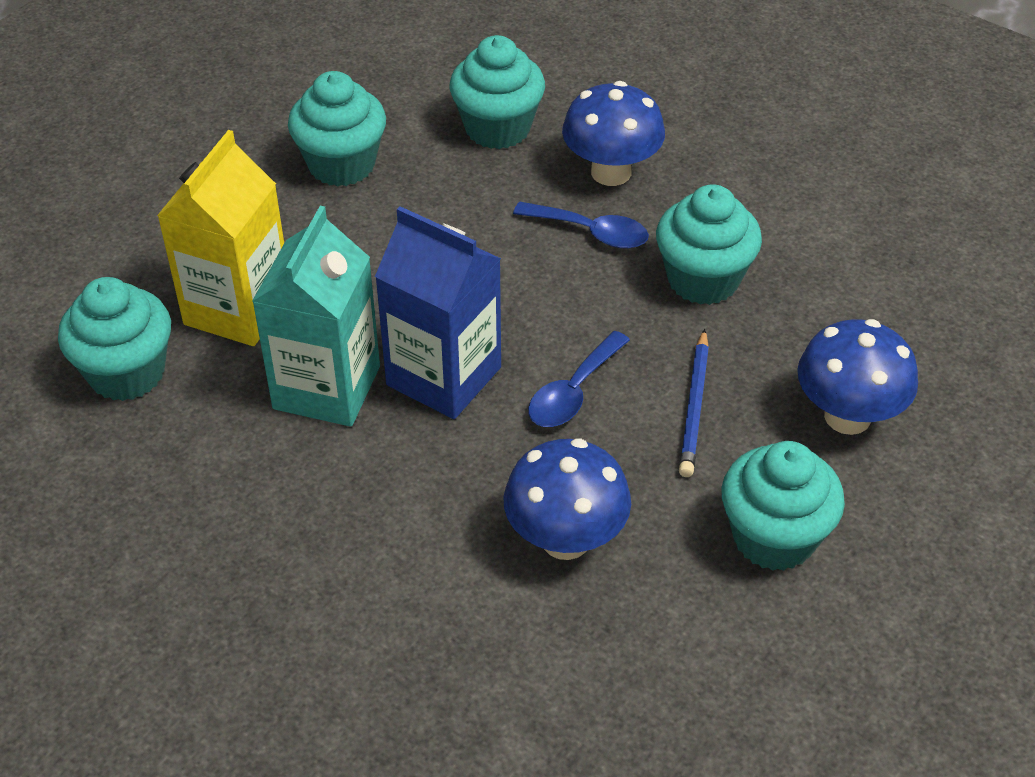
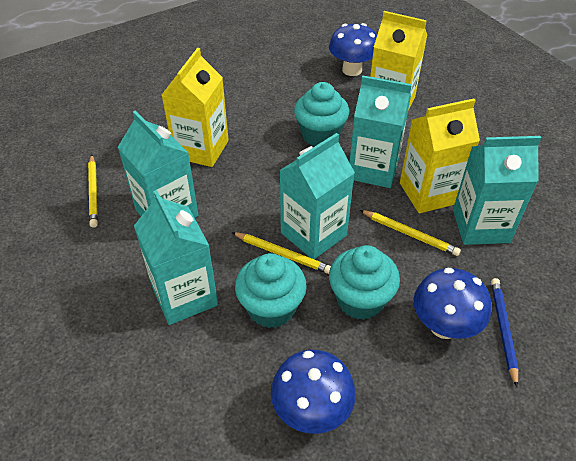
blue carton: 1 -> 0
blue spoon: 2 -> 0
turquoise carton: 1 -> 5
turquoise cupcake: 5 -> 3
yellow carton: 1 -> 3
yellow pencil: 0 -> 3

